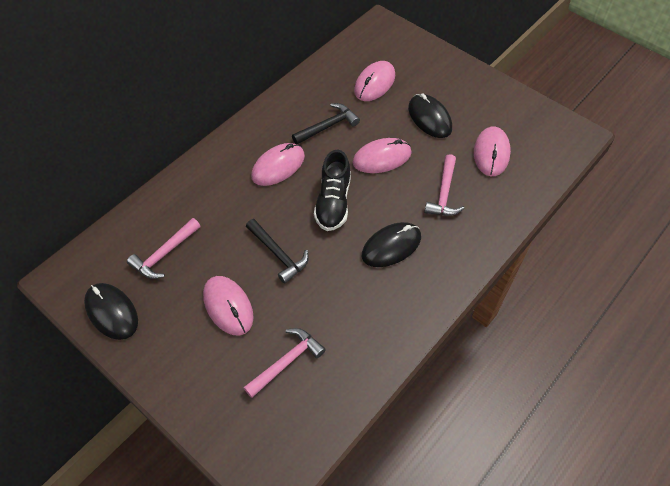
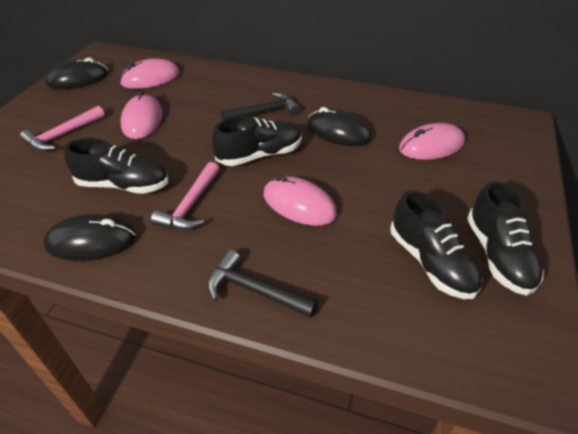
black shoe: 1 -> 4
pink hammer: 3 -> 2
pink mouse: 5 -> 4

